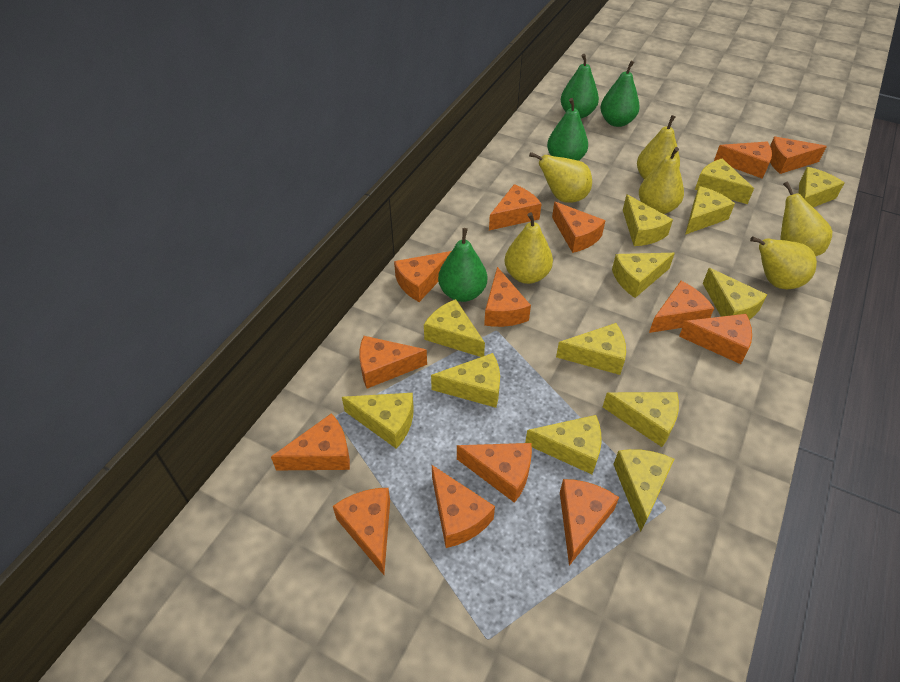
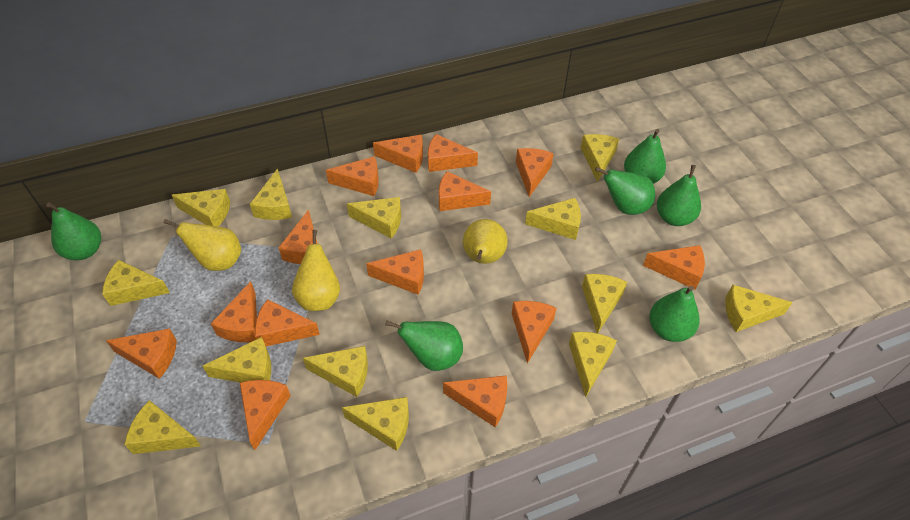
green pear: 4 -> 6
yellow pear: 6 -> 3

